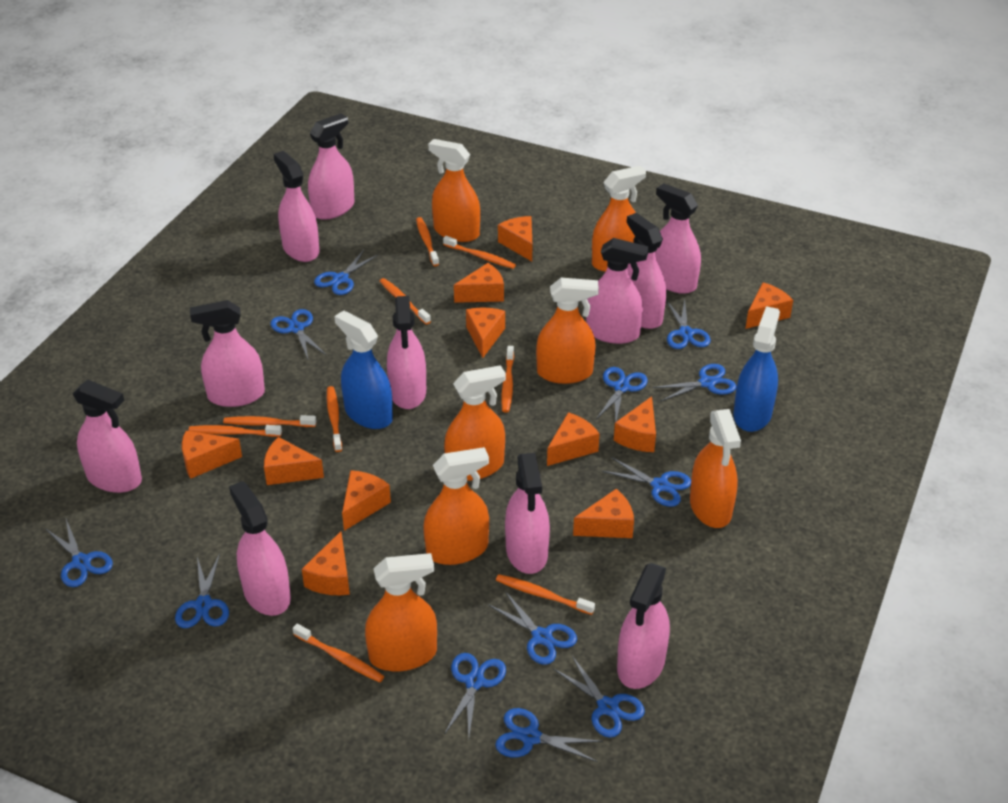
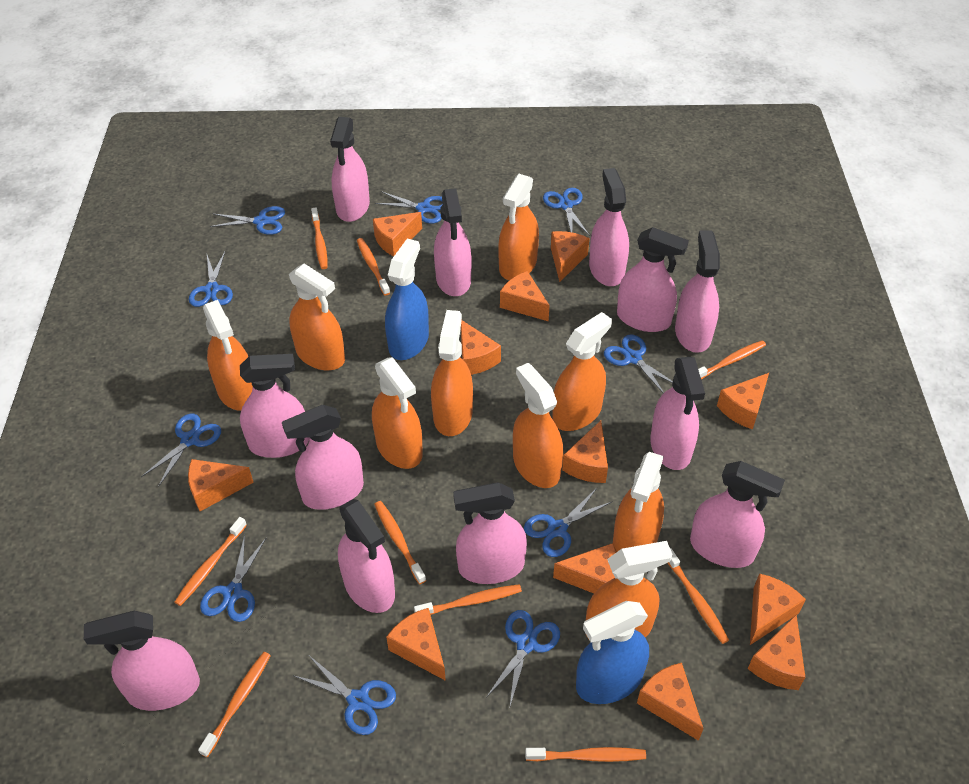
blue scissors: 12 -> 10
orange cheese: 11 -> 12
orange spray bottle: 7 -> 9
pink spray bottle: 11 -> 12

